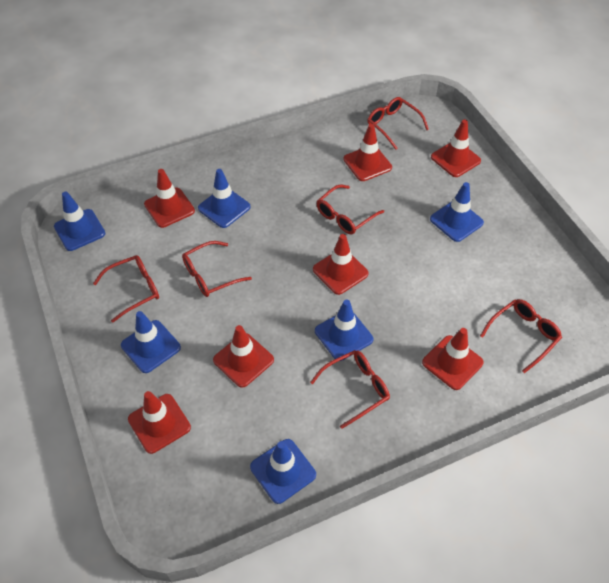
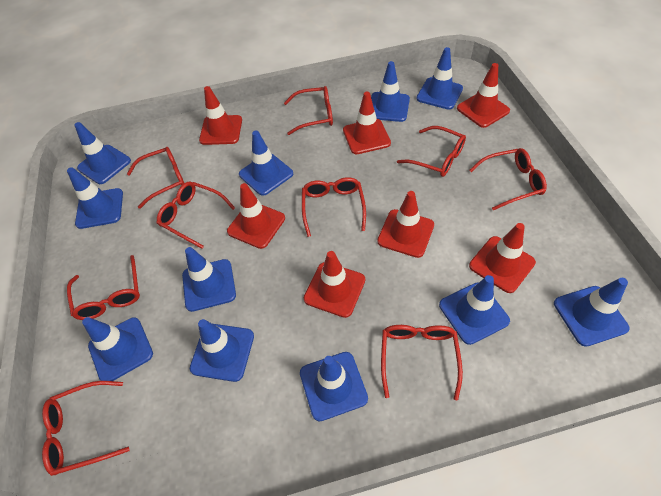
blue traffic cone: 6 -> 11
red glasses: 6 -> 9

